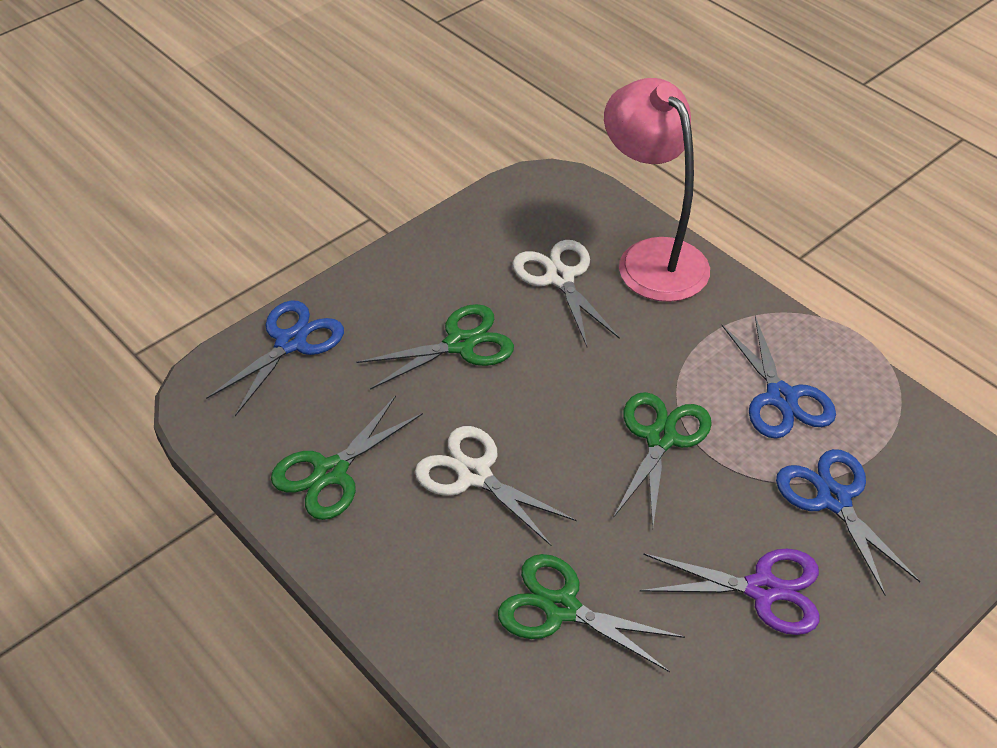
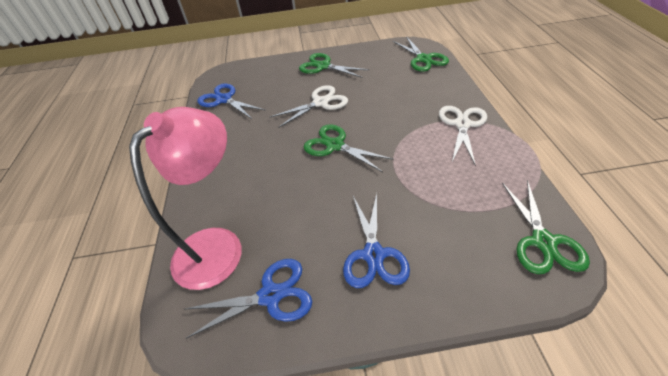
purple scissors: 1 -> 0

